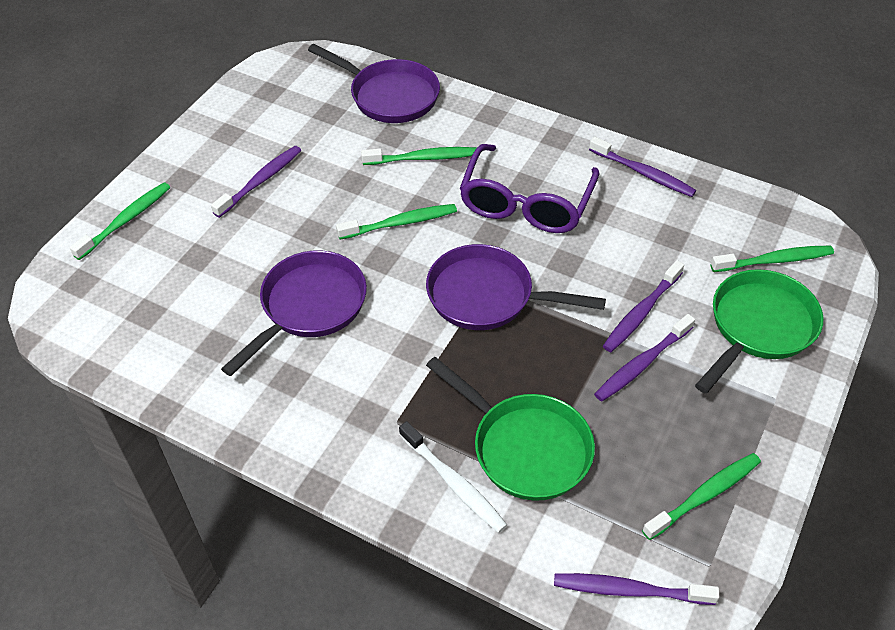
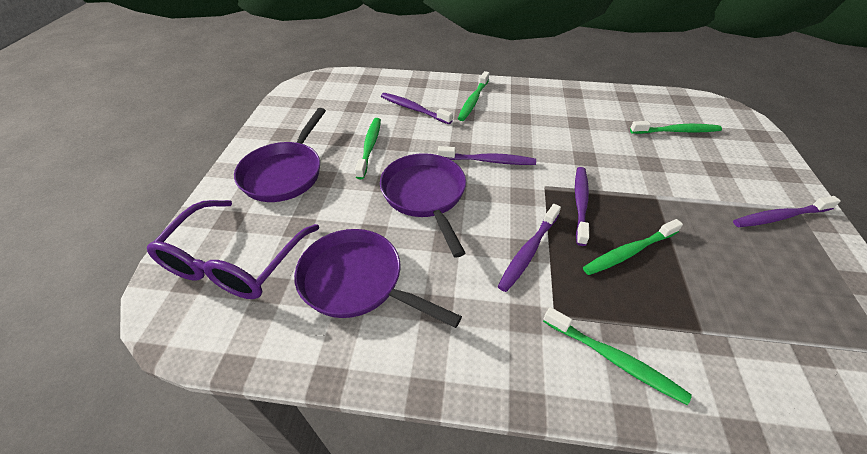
green pan: 2 -> 0
white toothbrush: 1 -> 0

